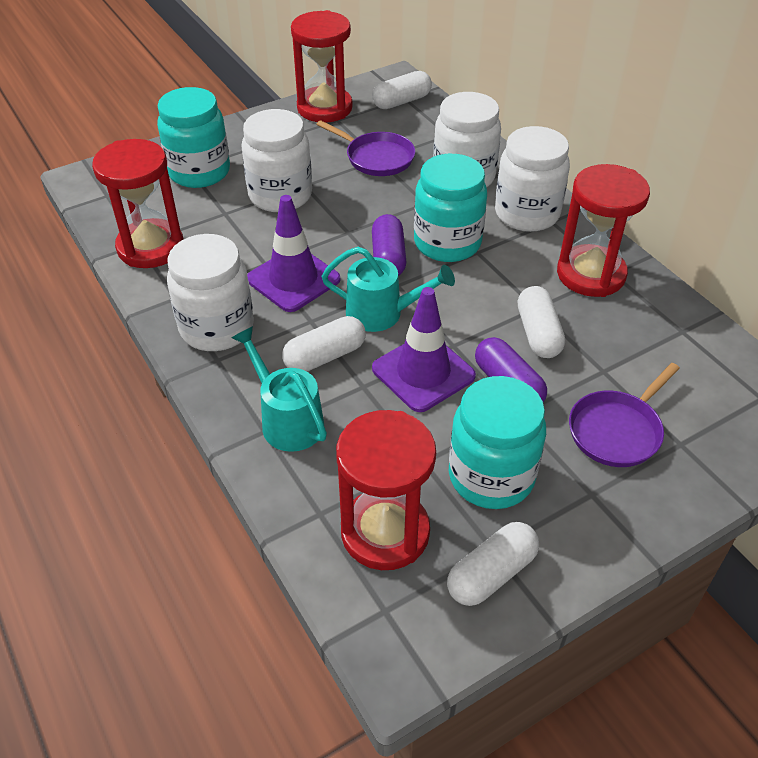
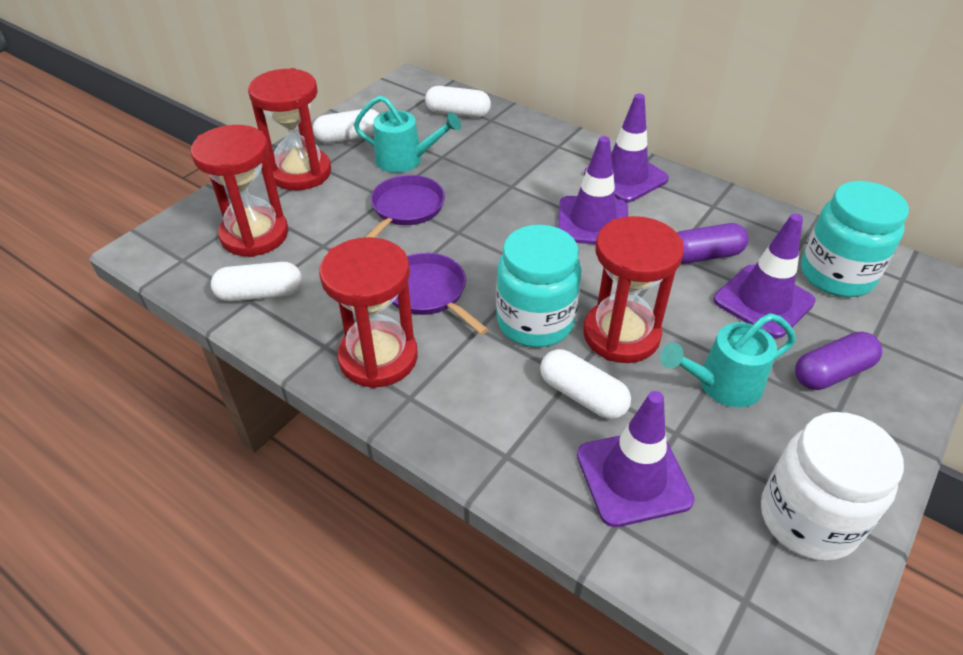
purple traffic cone: 2 -> 4
turquoise jar: 3 -> 2
white jar: 4 -> 1

